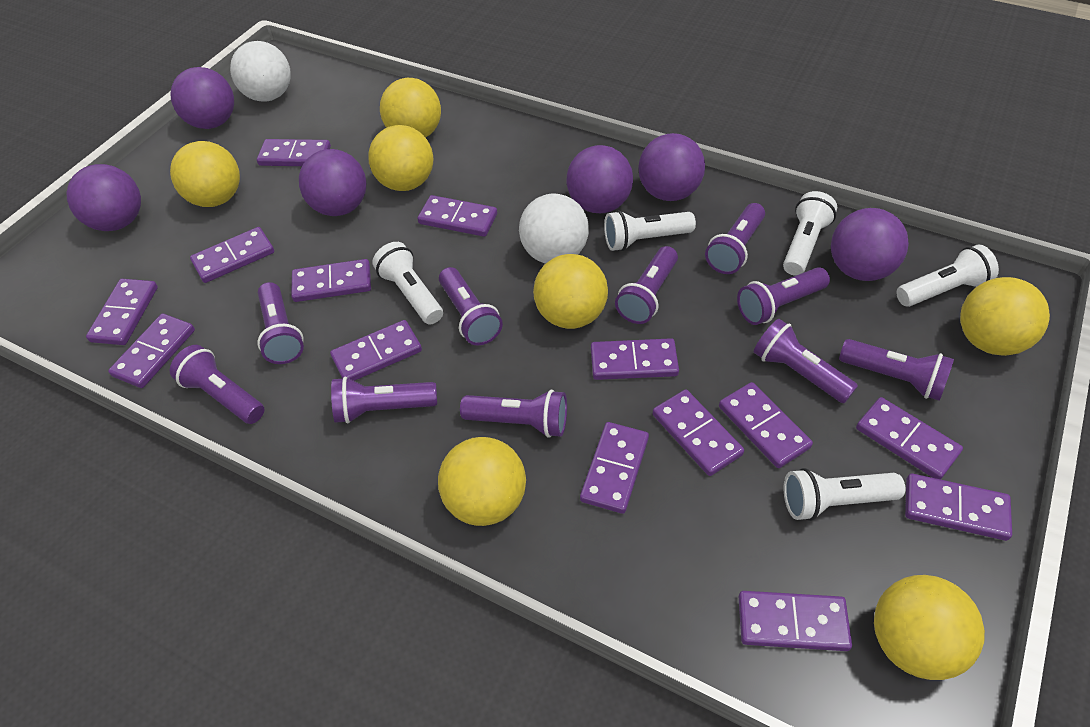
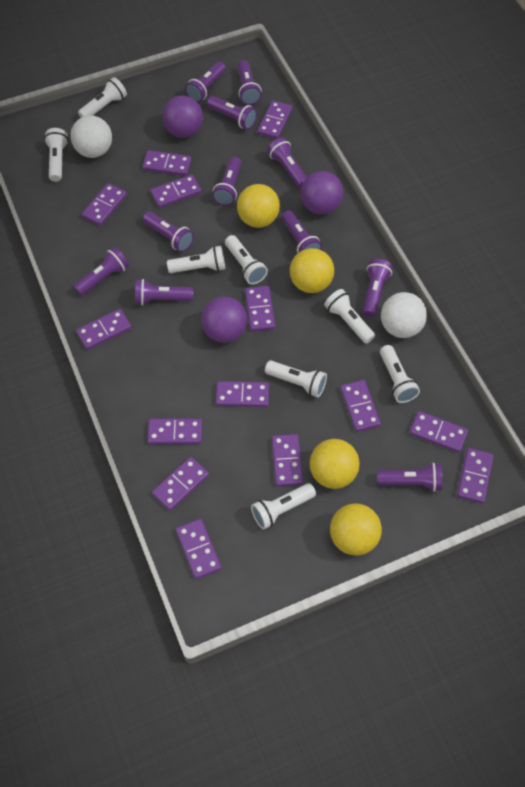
purple ball: 6 -> 3
purple flashlight: 10 -> 11
white flashlight: 5 -> 8
yellow ball: 7 -> 4

